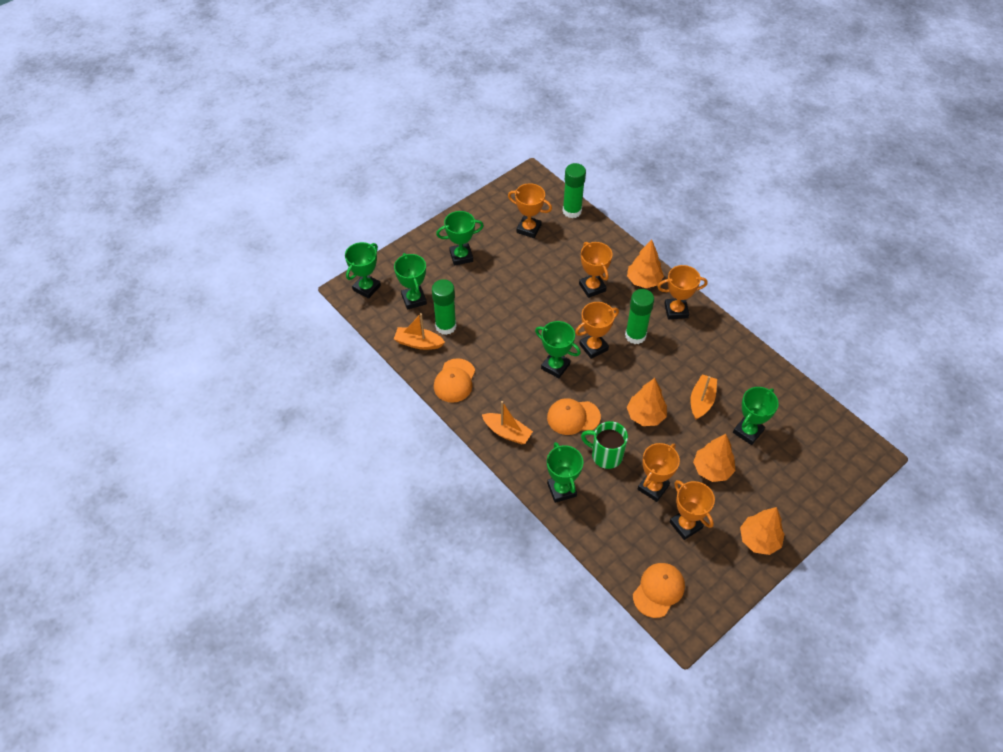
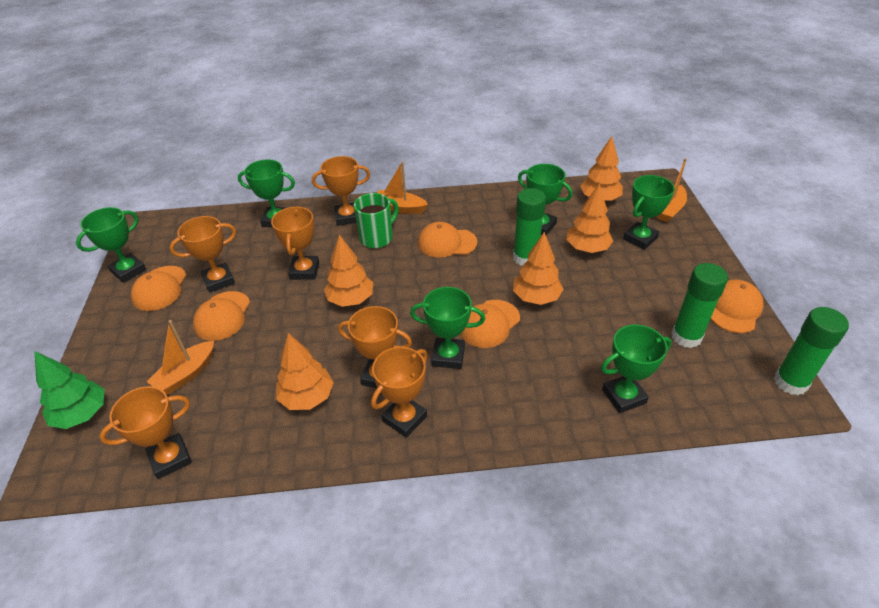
green tree: 0 -> 1
orange cap: 3 -> 5
orange tree: 4 -> 5

